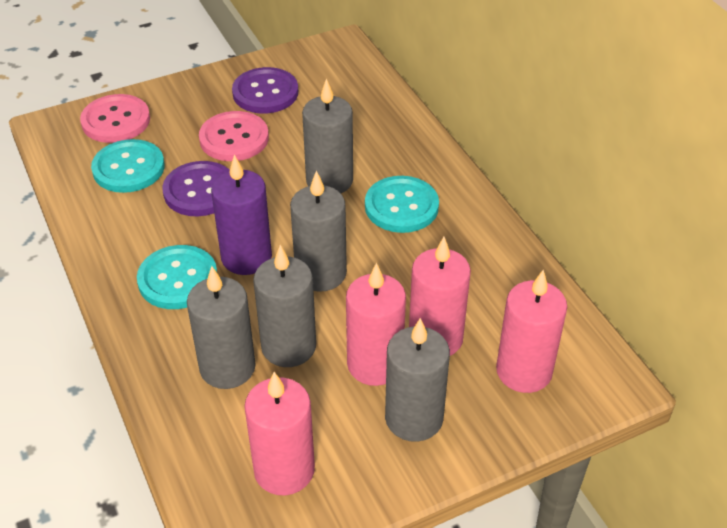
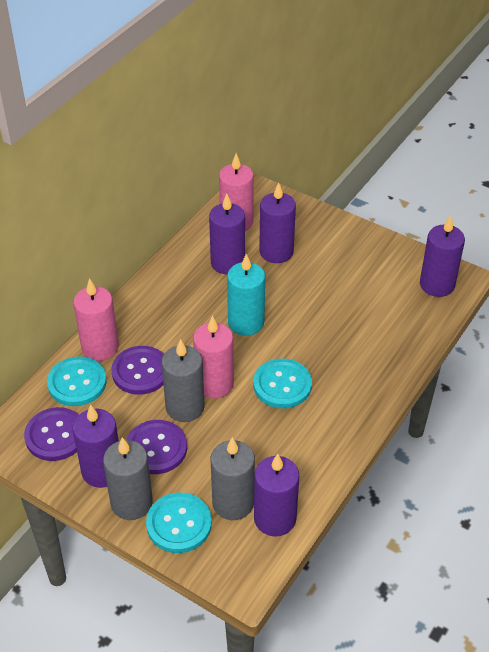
grey candle: 5 -> 3
pink button: 2 -> 0
pink candle: 4 -> 3
purple button: 2 -> 3
purple candle: 1 -> 5
turquoise candle: 0 -> 1

